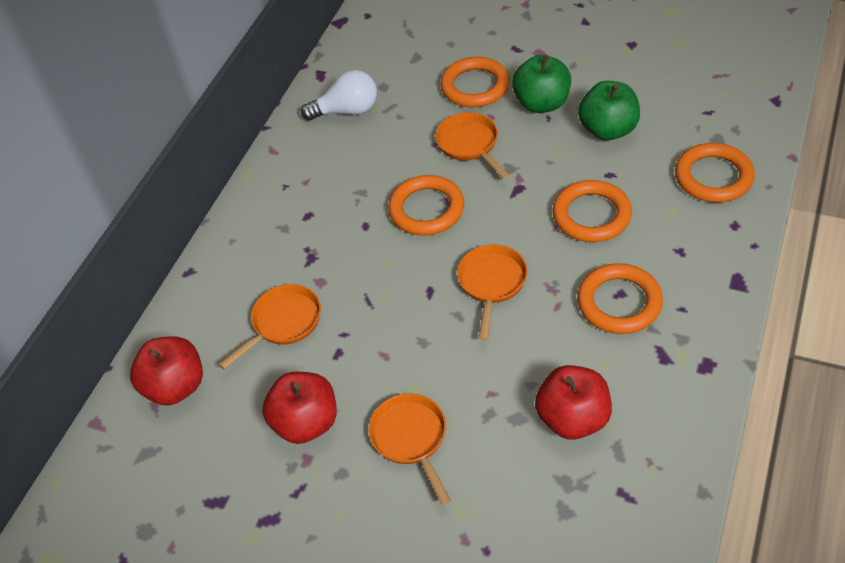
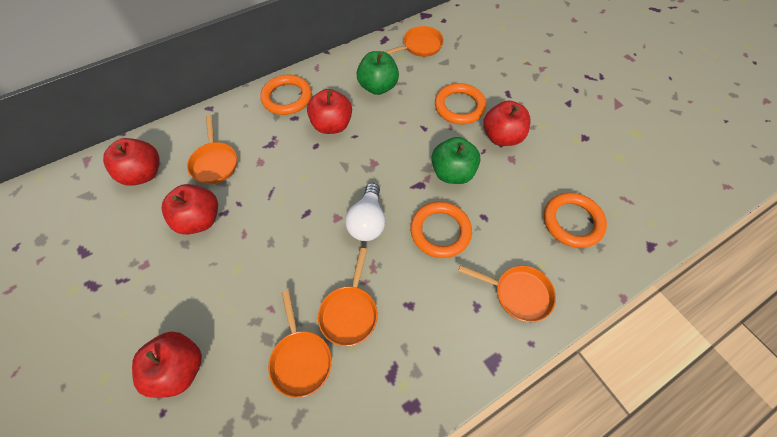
orange pan: 4 -> 5
orange ring: 5 -> 4
red apple: 3 -> 5

